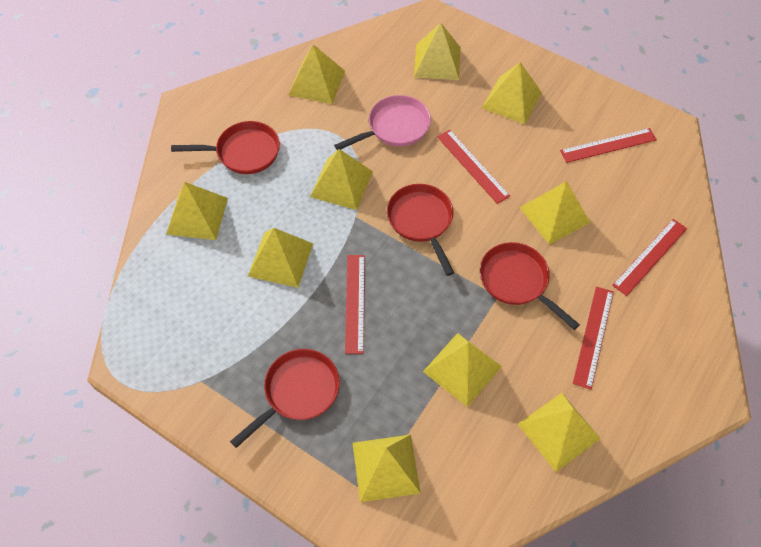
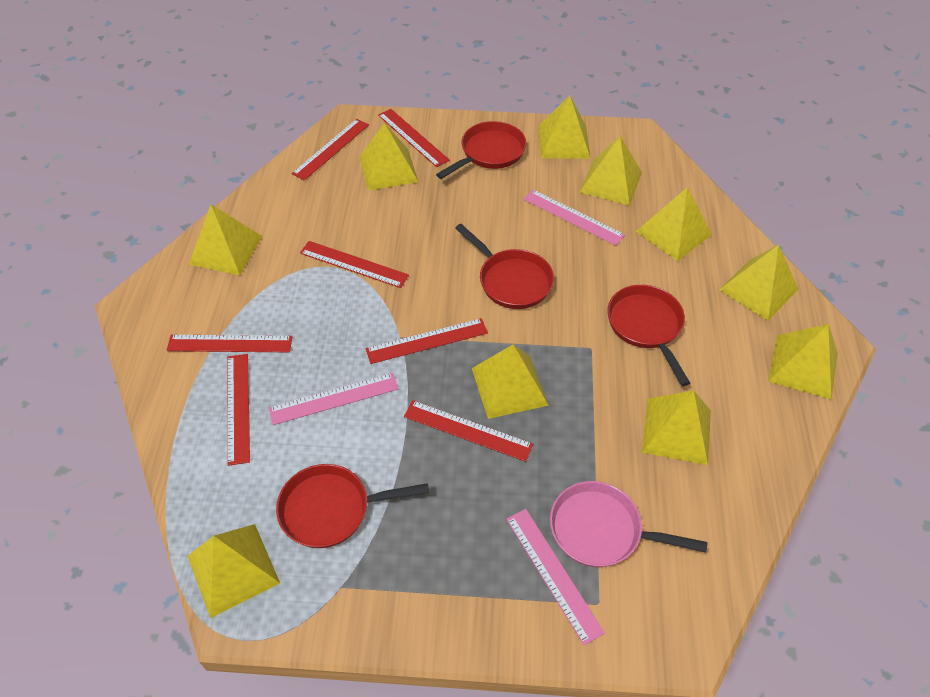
pink ruler: 0 -> 3
red ruler: 5 -> 7

